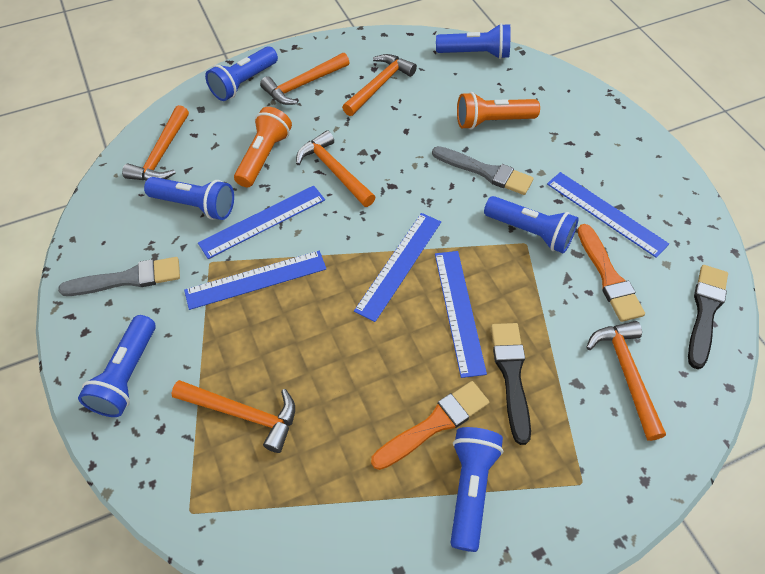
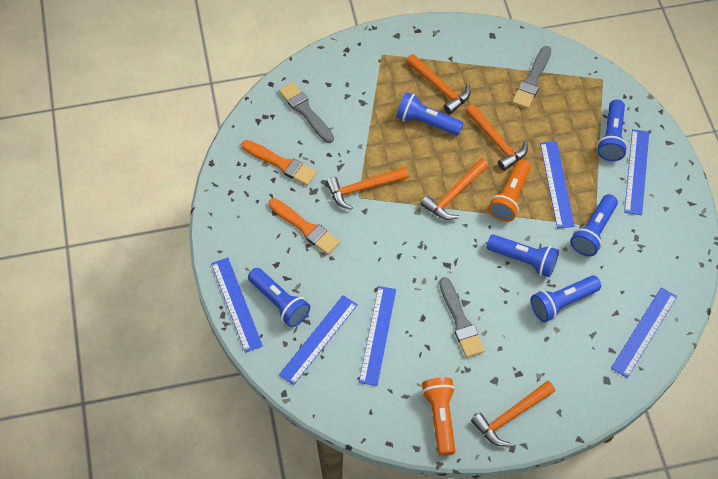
black brush: 2 -> 0
blue ruler: 5 -> 6
grey brush: 2 -> 3
orange hammer: 6 -> 5

